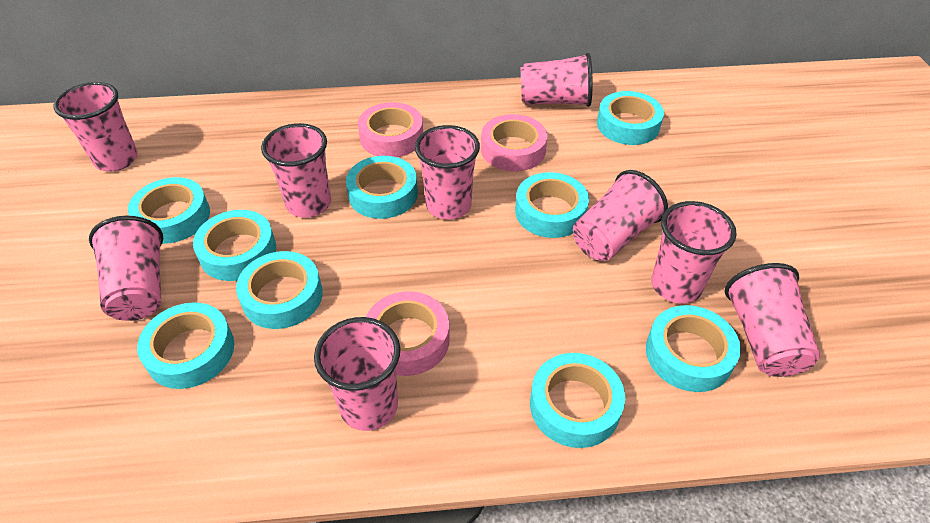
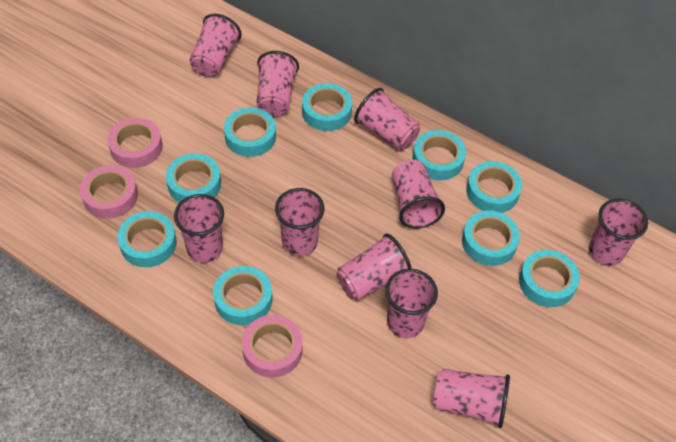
pink cup: 9 -> 10

